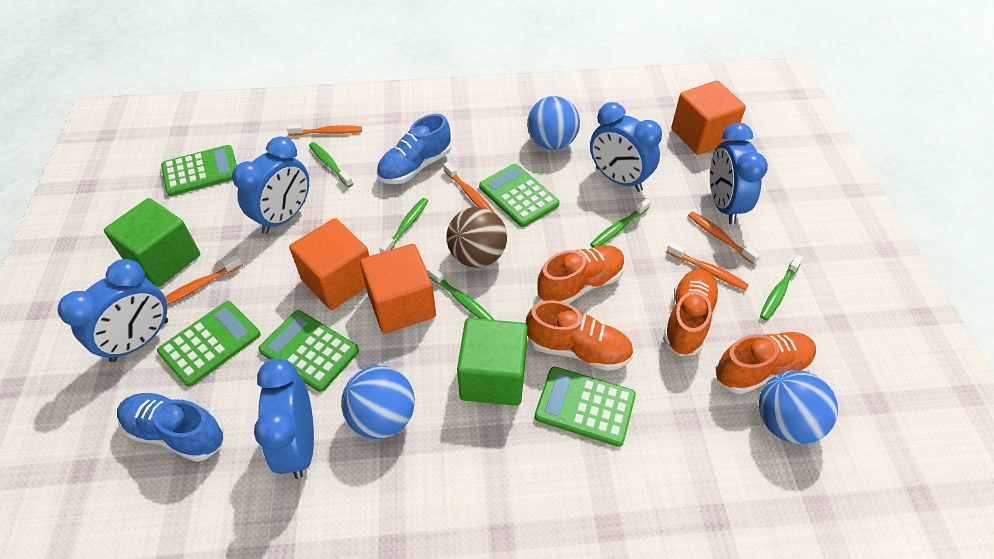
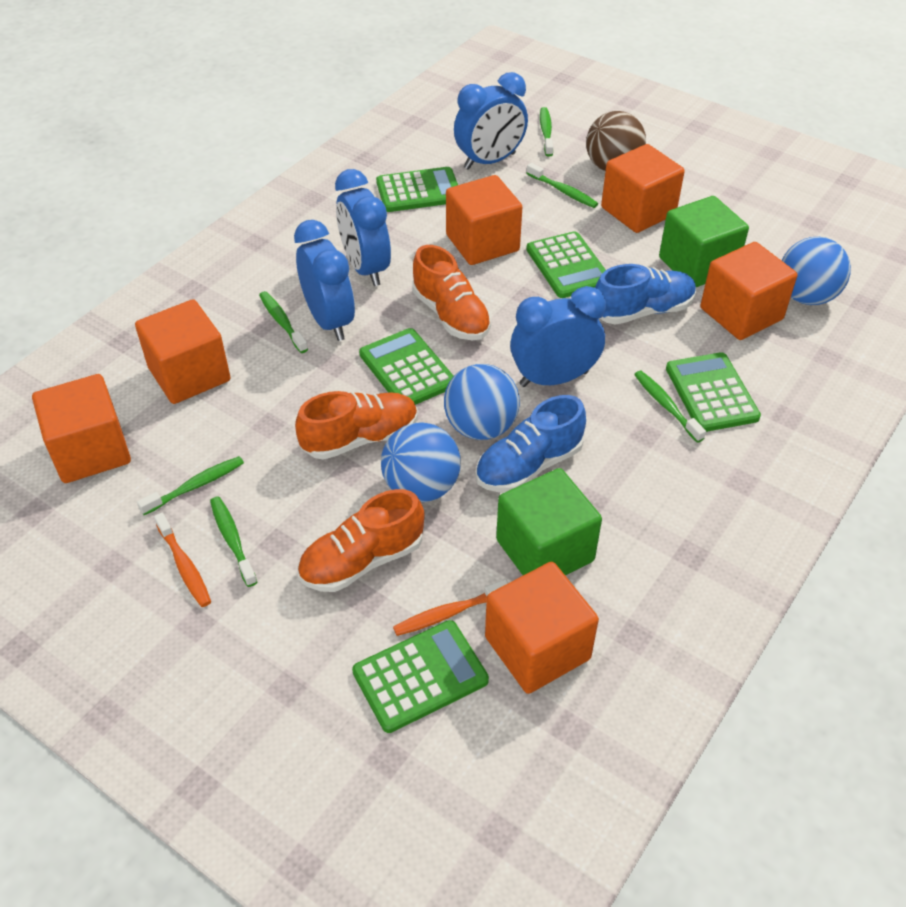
blue clock: 5 -> 4
green toothbrush: 5 -> 6
orange cube: 3 -> 6
orange shoe: 4 -> 3
orange toothbrush: 5 -> 2

